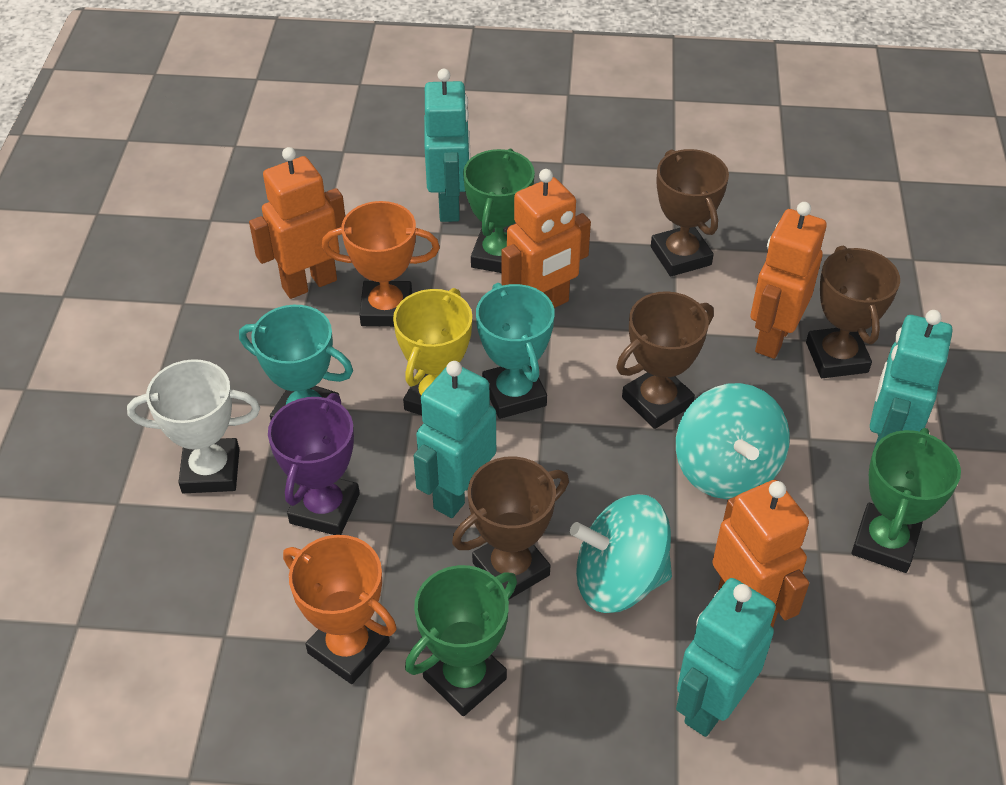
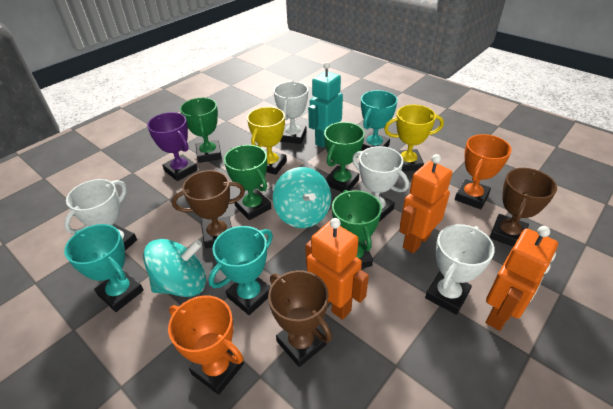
brown trophy: 4 -> 3
green trophy: 3 -> 4
orange robot: 4 -> 3
turquoise robot: 4 -> 1
turquoise trophy: 2 -> 3
white trophy: 1 -> 4
yellow trophy: 1 -> 2

